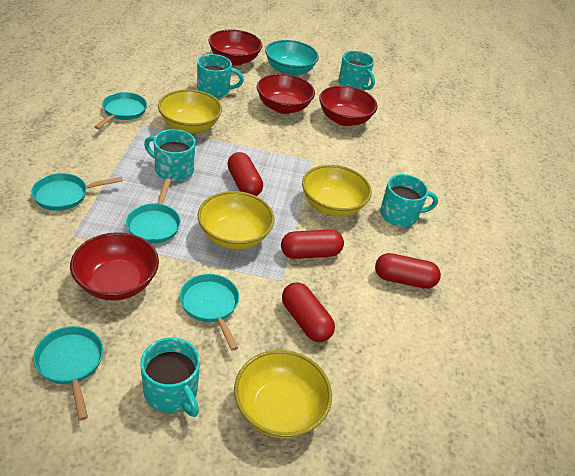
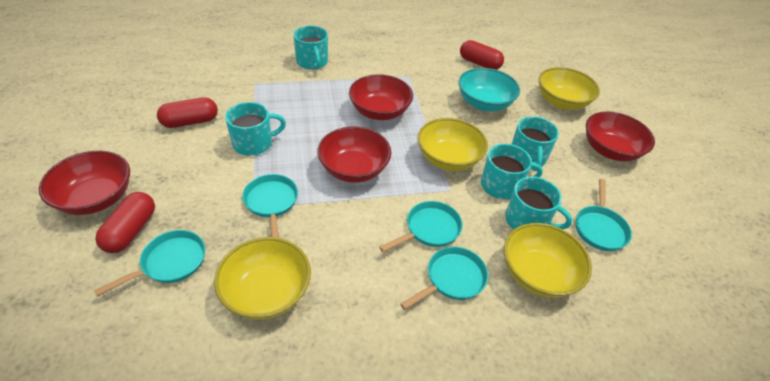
red capsule: 4 -> 3

